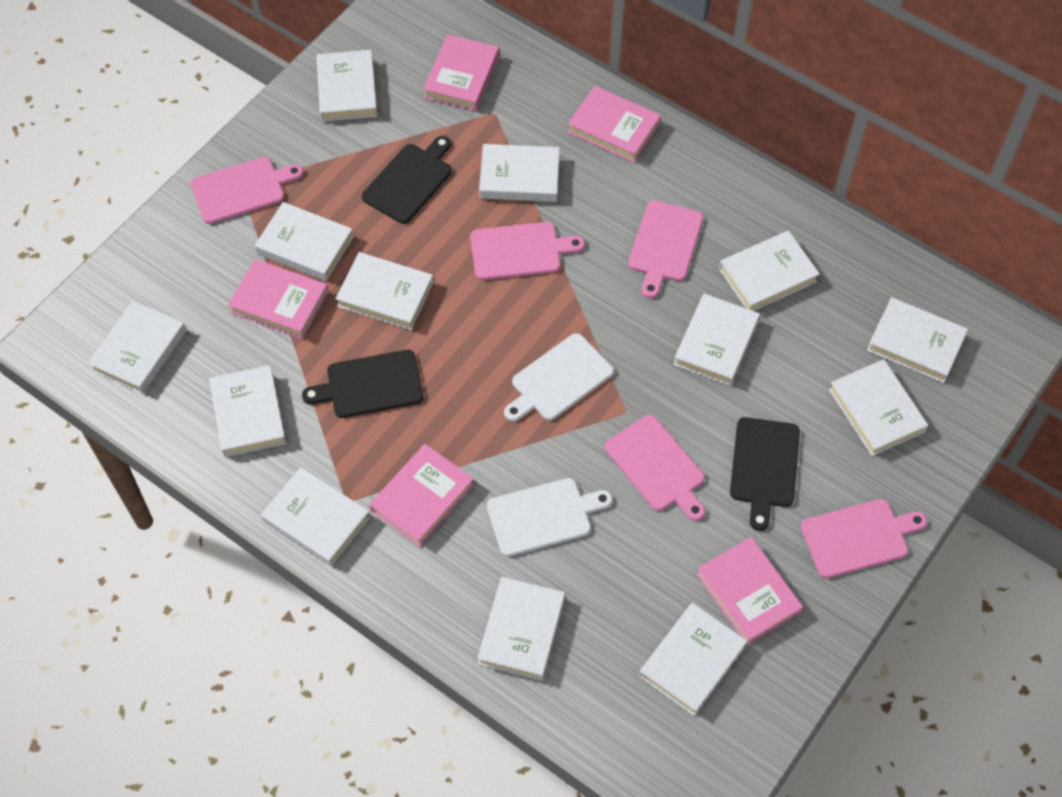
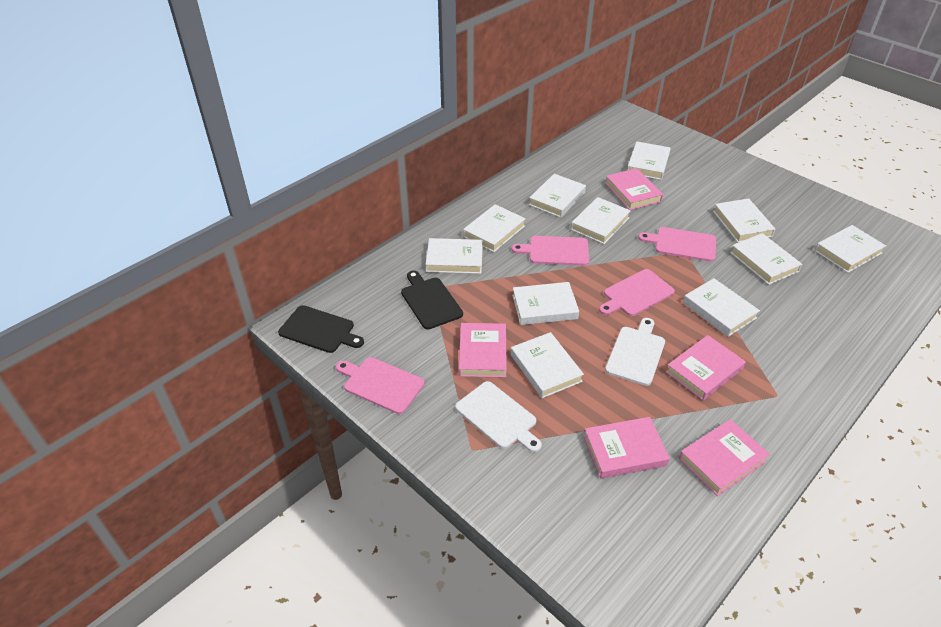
black cutting board: 3 -> 2
pink cutting board: 5 -> 4
white book: 13 -> 11

